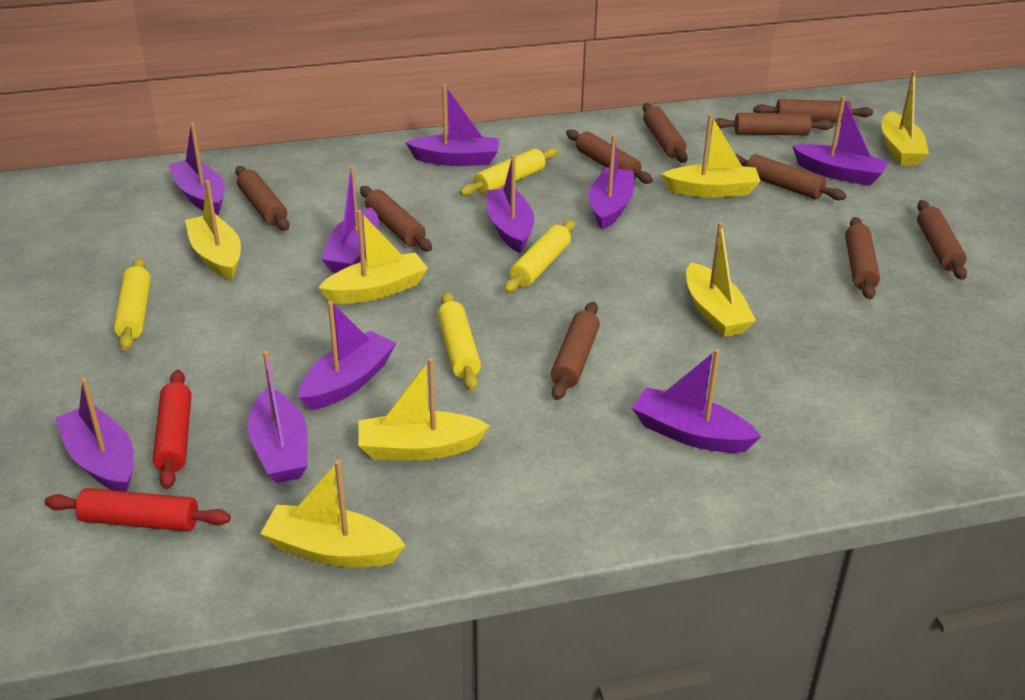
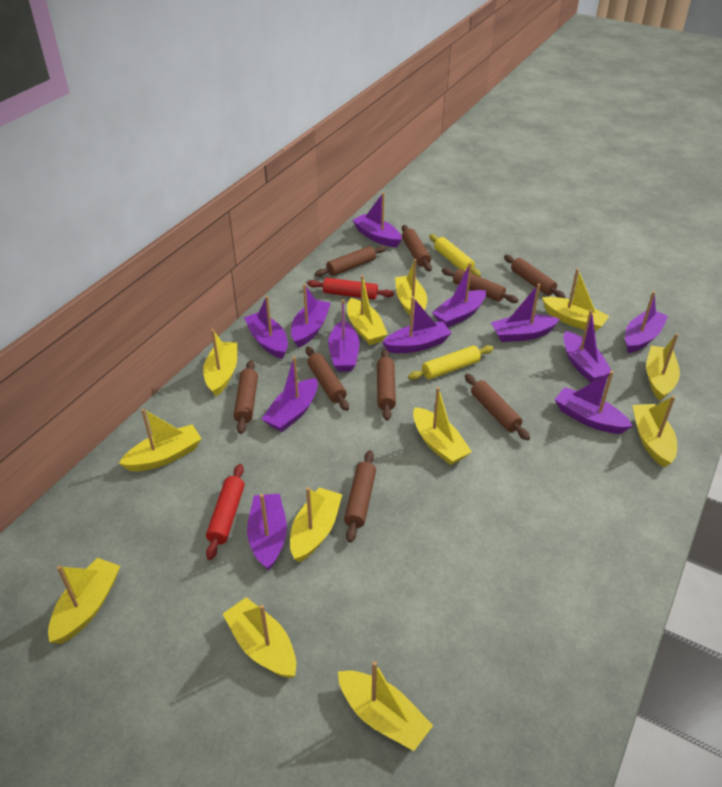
brown rolling pin: 10 -> 9
purple boat: 10 -> 12
yellow boat: 7 -> 12
yellow rolling pin: 4 -> 2

